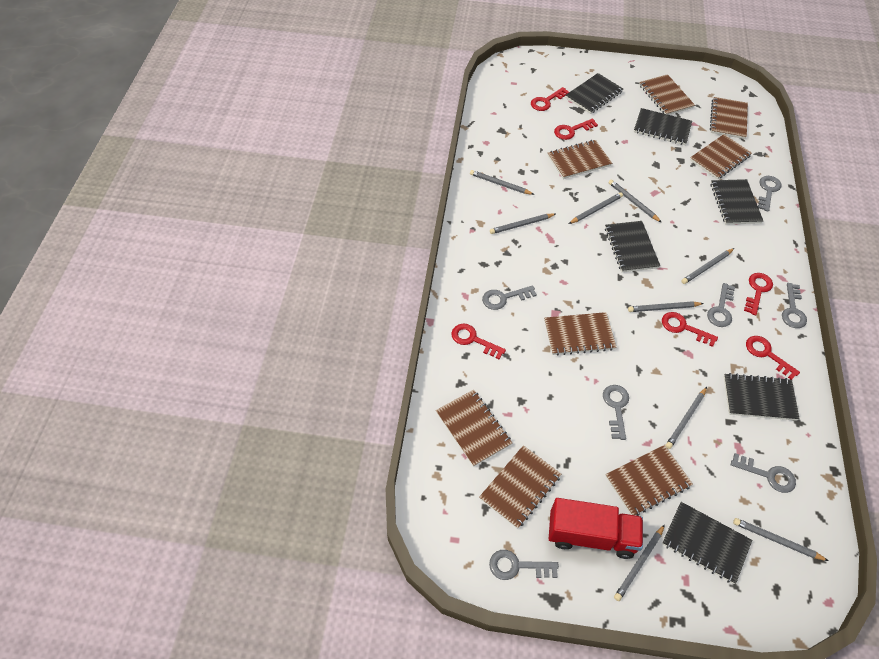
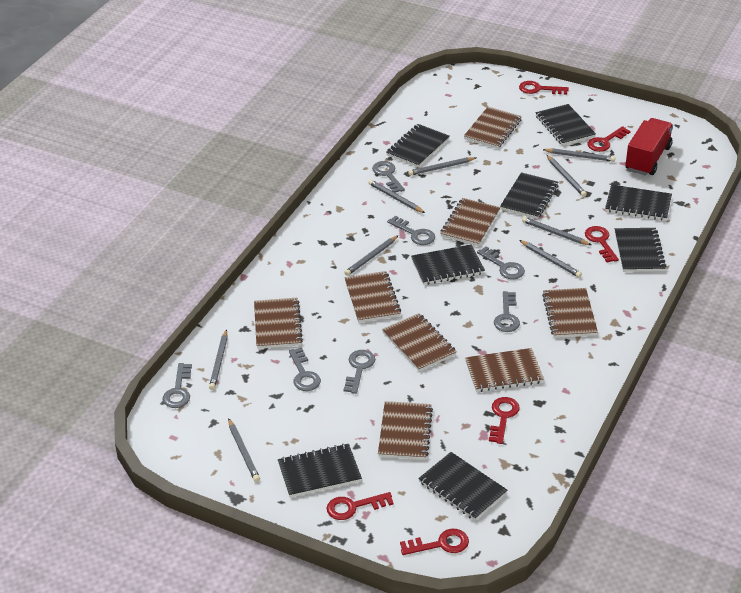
black notebook: 6 -> 8

